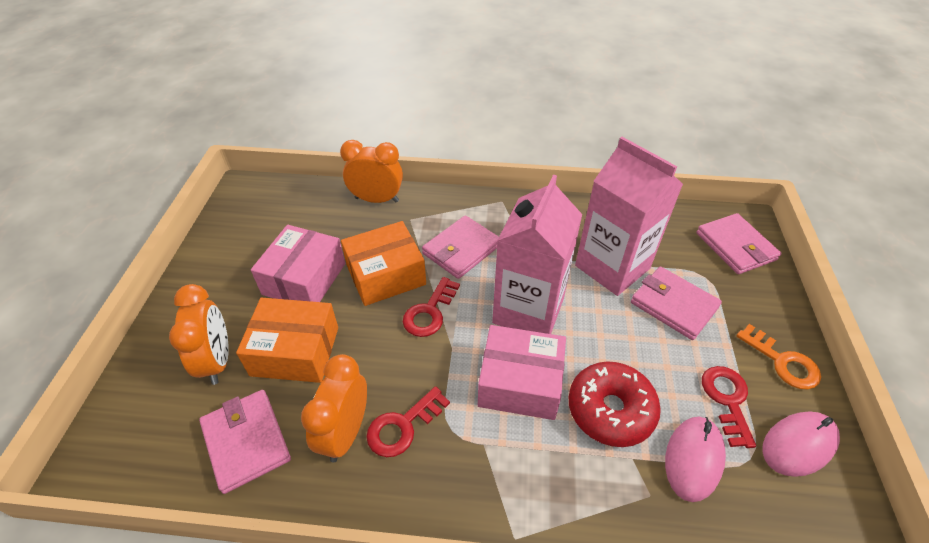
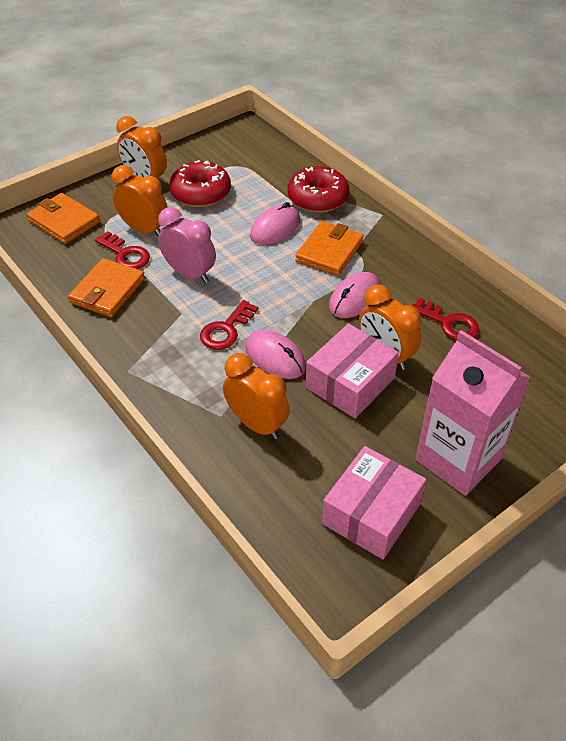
orange box: 2 -> 0
orange clock: 3 -> 4
orange key: 1 -> 0
orange wallet: 0 -> 3
pink carton: 2 -> 1
pink clock: 0 -> 1
pink mouse: 2 -> 3
pink wallet: 4 -> 0
red donut: 1 -> 2

